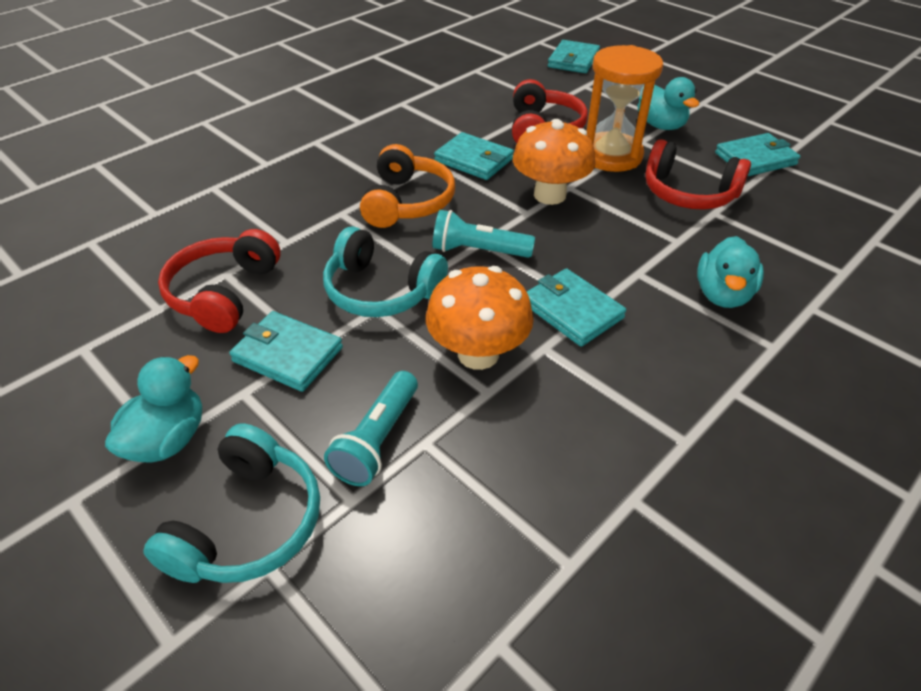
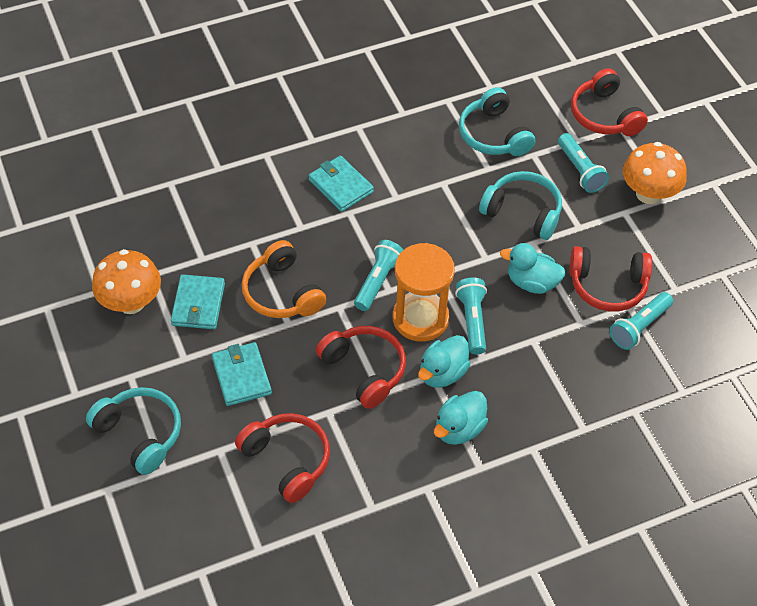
red headphones: 3 -> 4
turquoise flashlight: 2 -> 4
turquoise headphones: 2 -> 3
turquoise wallet: 5 -> 3

